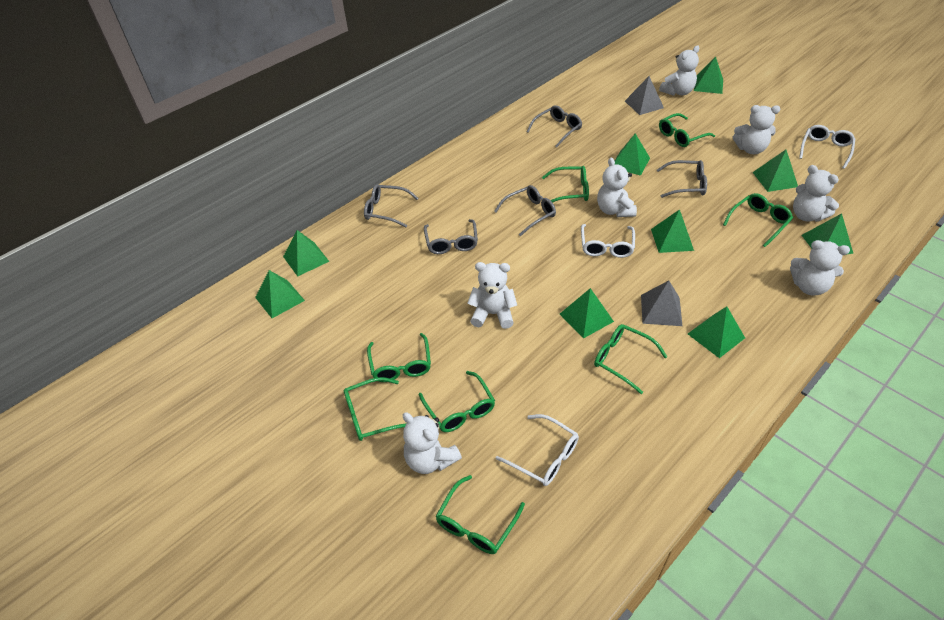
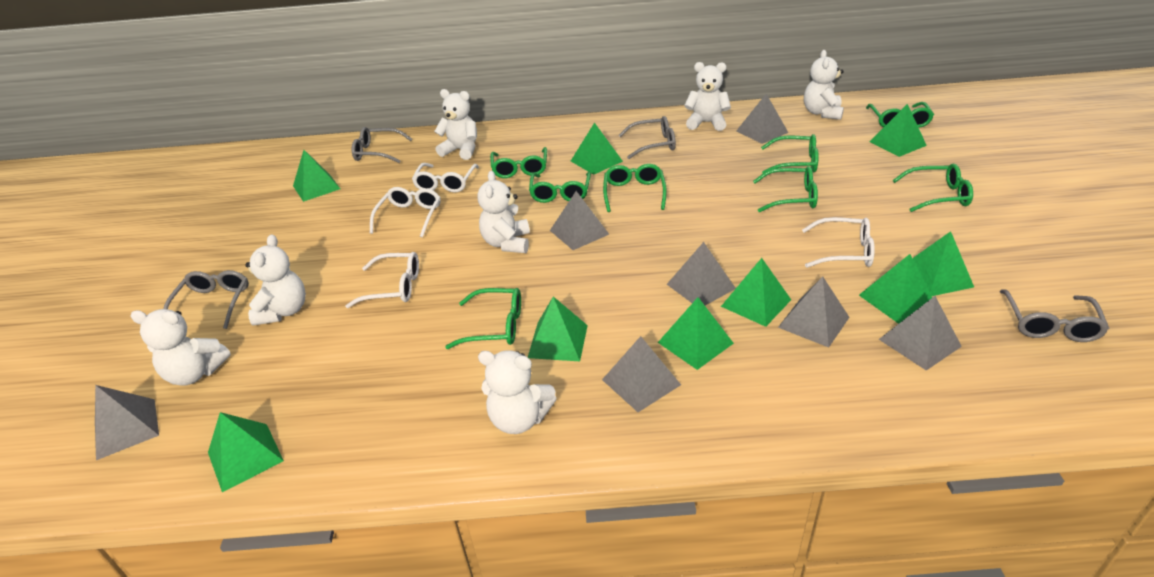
grey glasses: 5 -> 4
grey pyramid: 2 -> 7
white glasses: 3 -> 4

